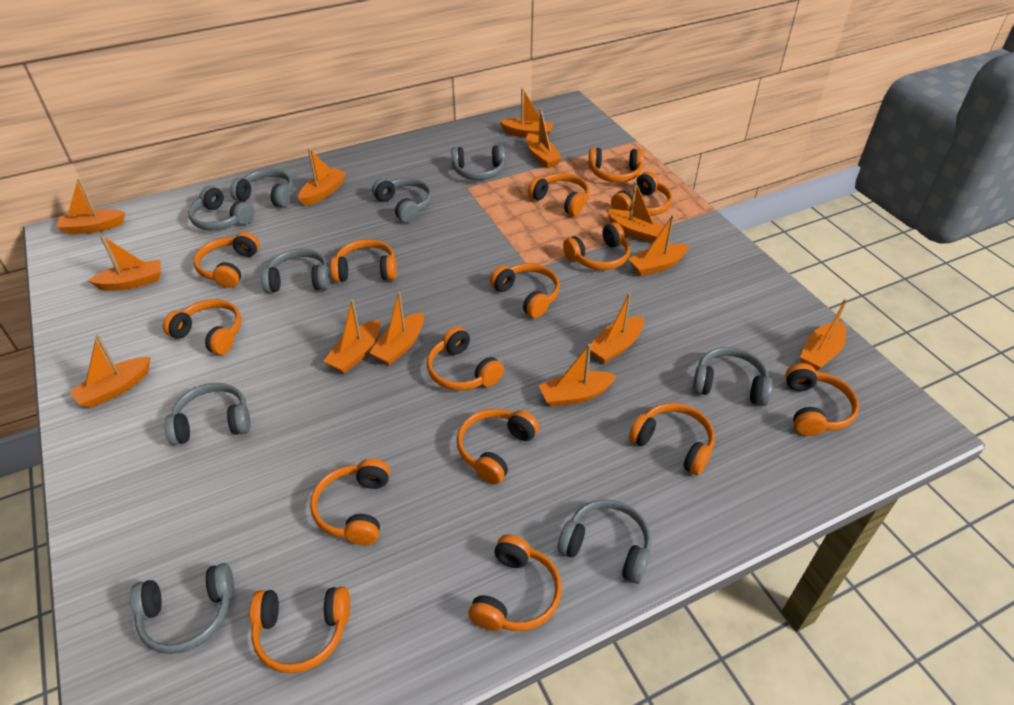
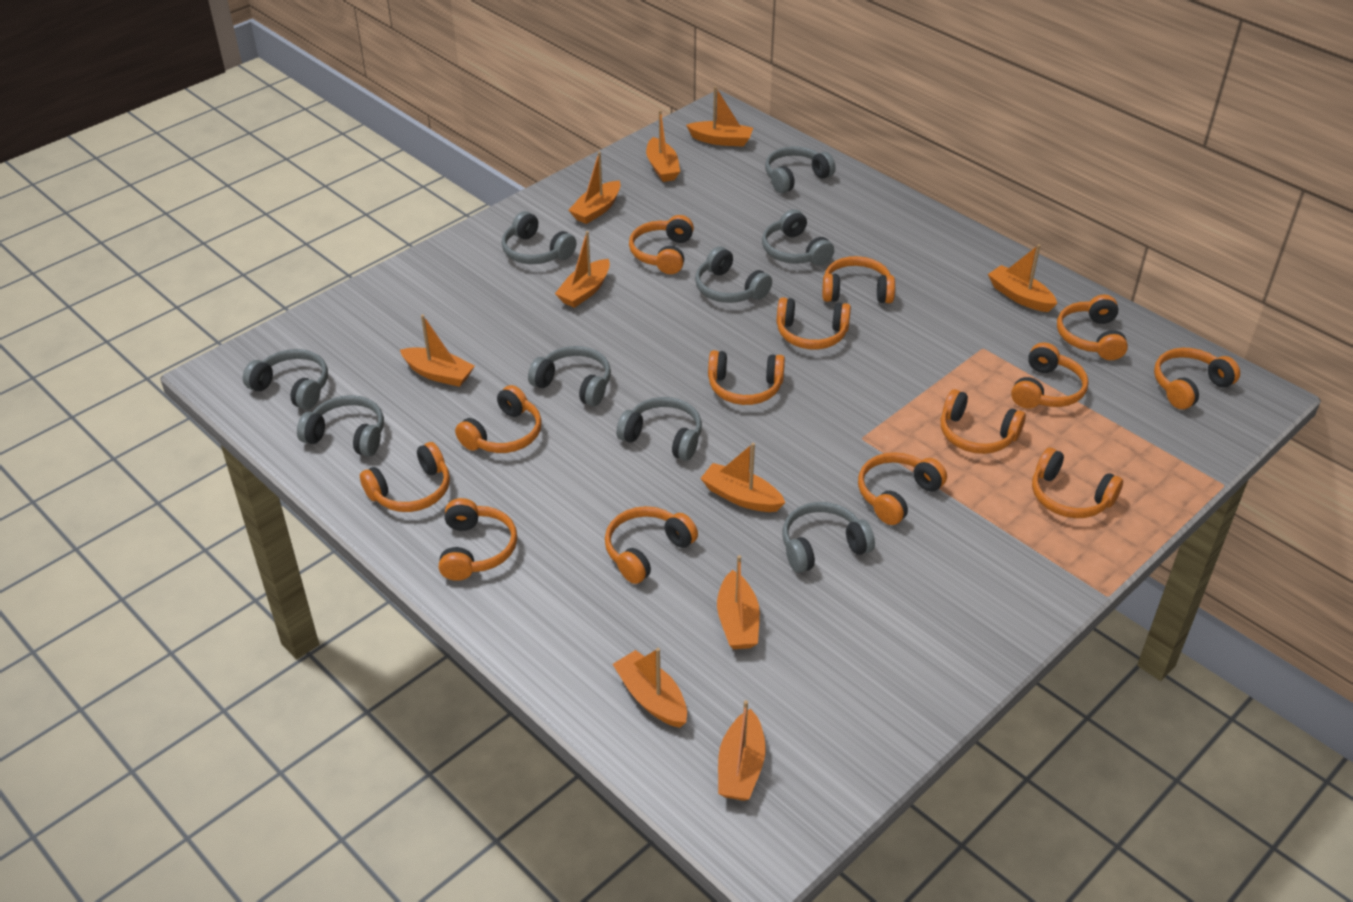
orange boat: 13 -> 10
orange headphones: 15 -> 14

